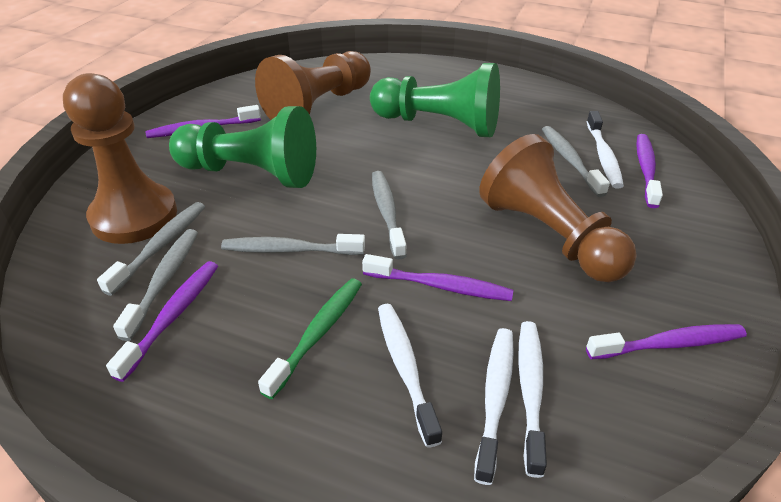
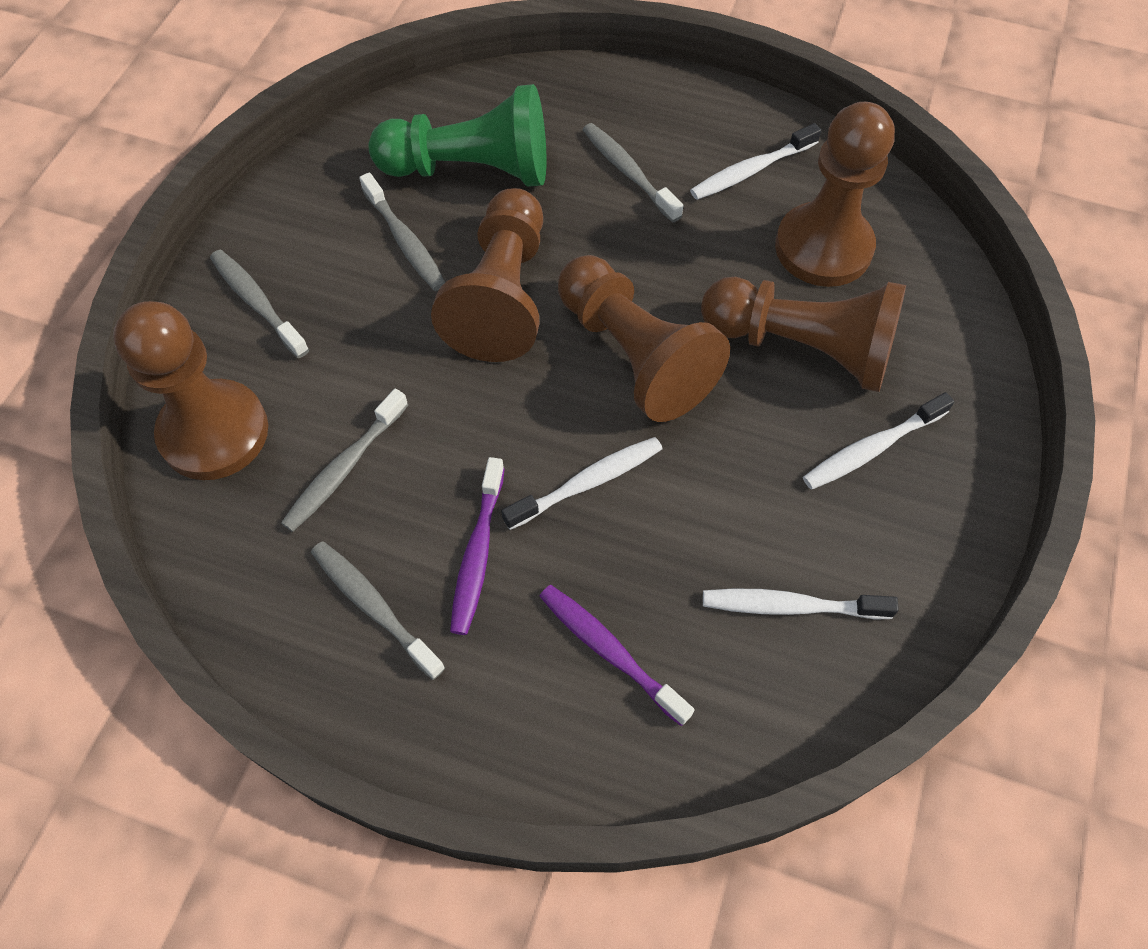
brown pawn: 3 -> 5
green pawn: 2 -> 1
green toothbrush: 1 -> 0
purple toothbrush: 5 -> 2

